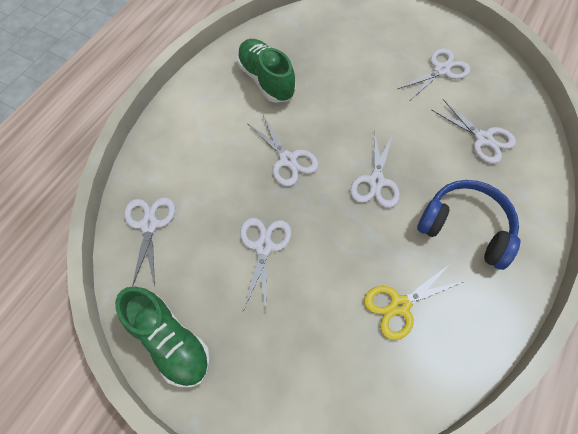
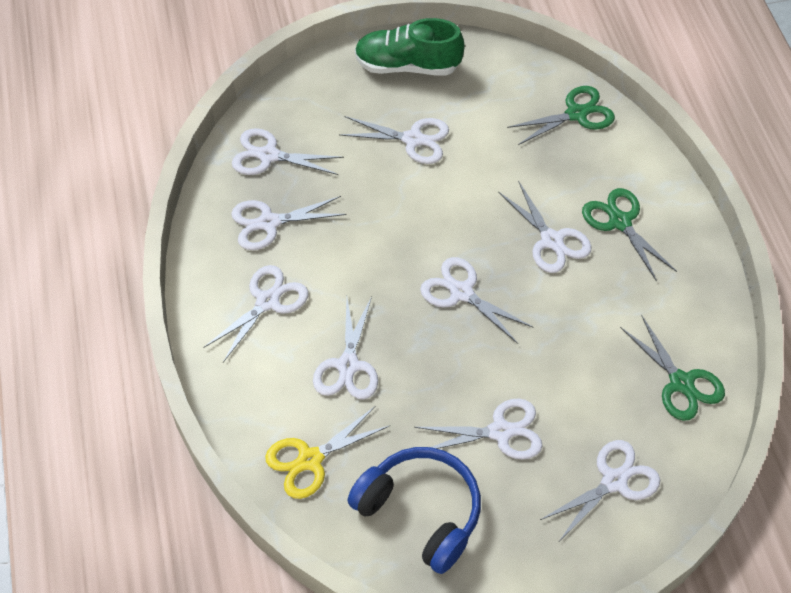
green scissors: 0 -> 3
green shoe: 2 -> 1
white scissors: 6 -> 9

